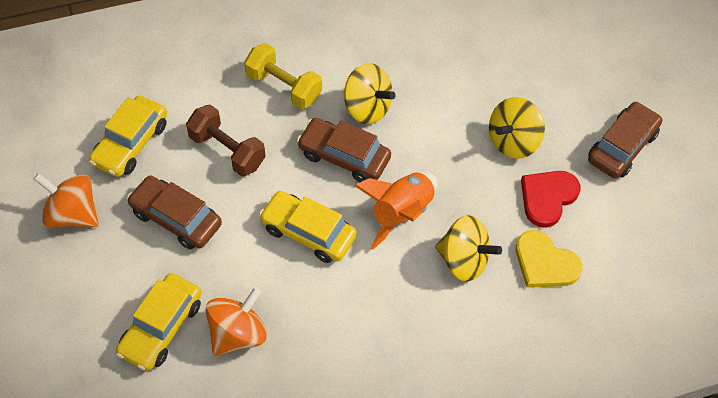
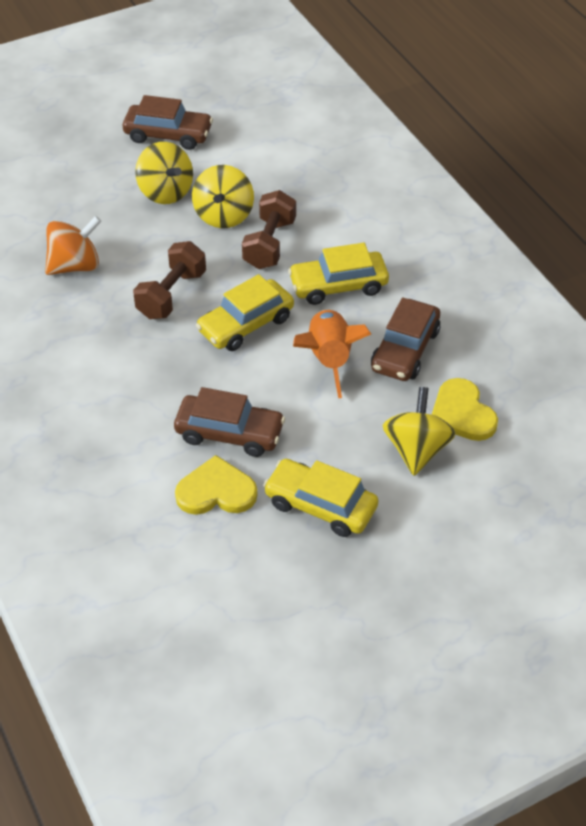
brown dumbbell: 1 -> 2
orange spinning top: 2 -> 1
red heart: 1 -> 0
yellow dumbbell: 1 -> 0
yellow heart: 1 -> 2

